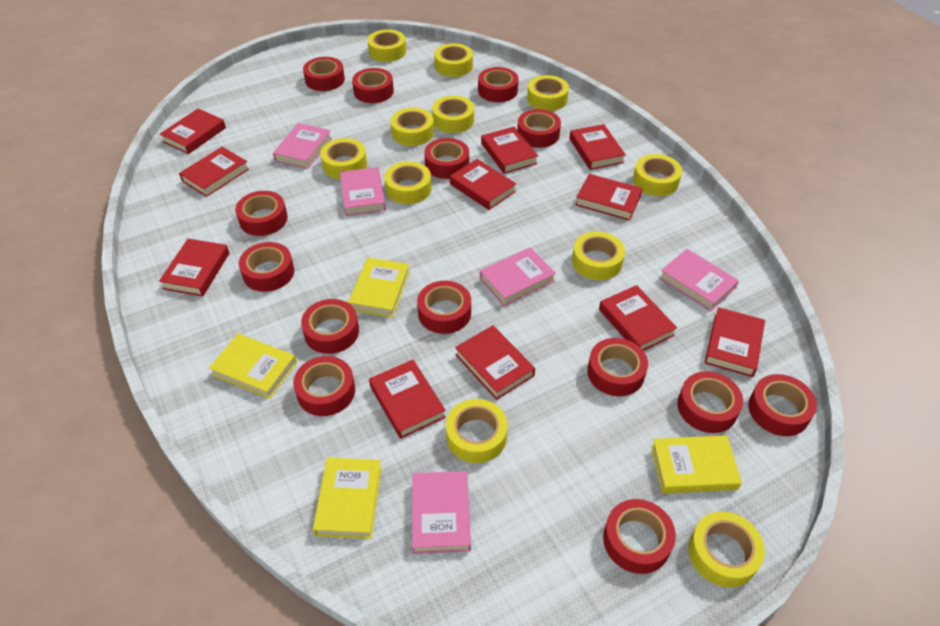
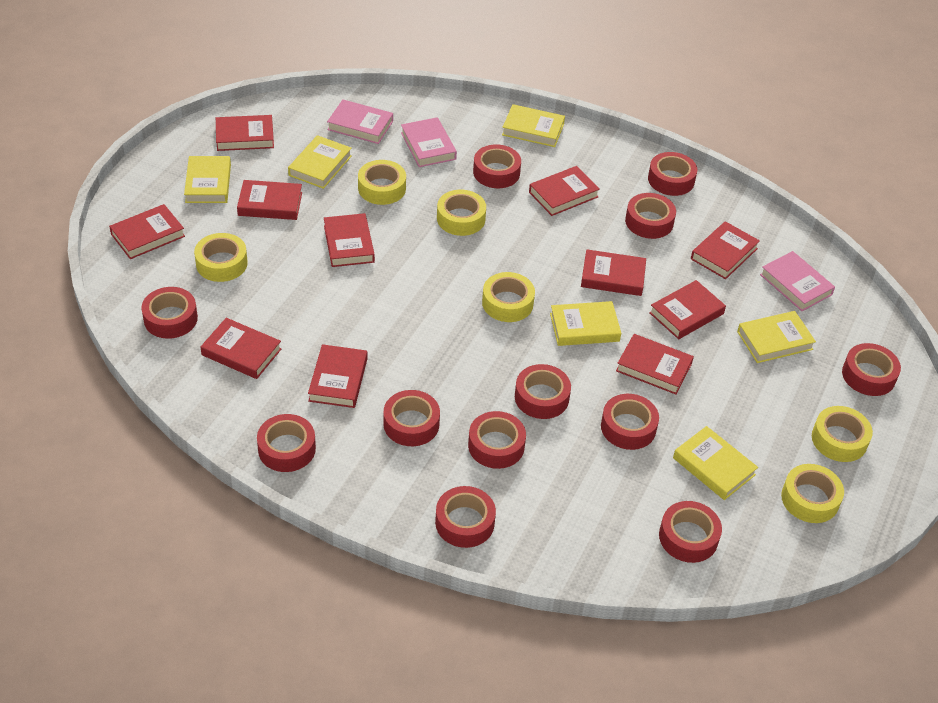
pink book: 5 -> 3
red tape: 14 -> 12
yellow book: 4 -> 6
yellow tape: 11 -> 6

